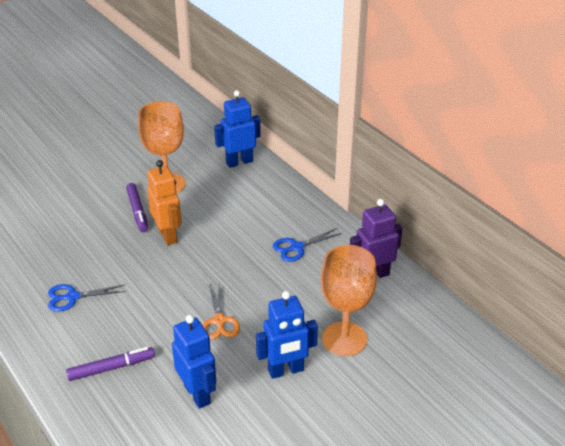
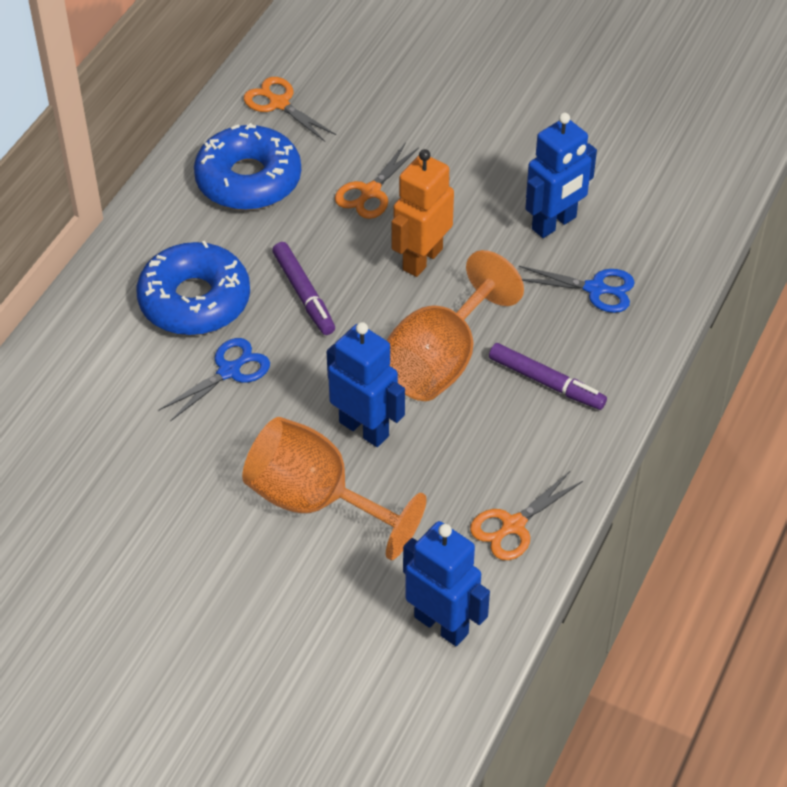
blue donut: 0 -> 2
orange scissors: 1 -> 3
purple robot: 1 -> 0

